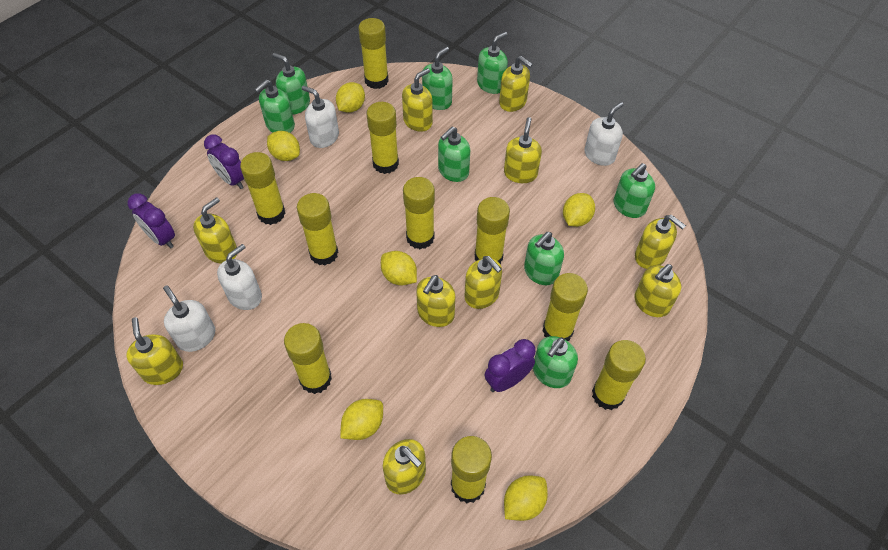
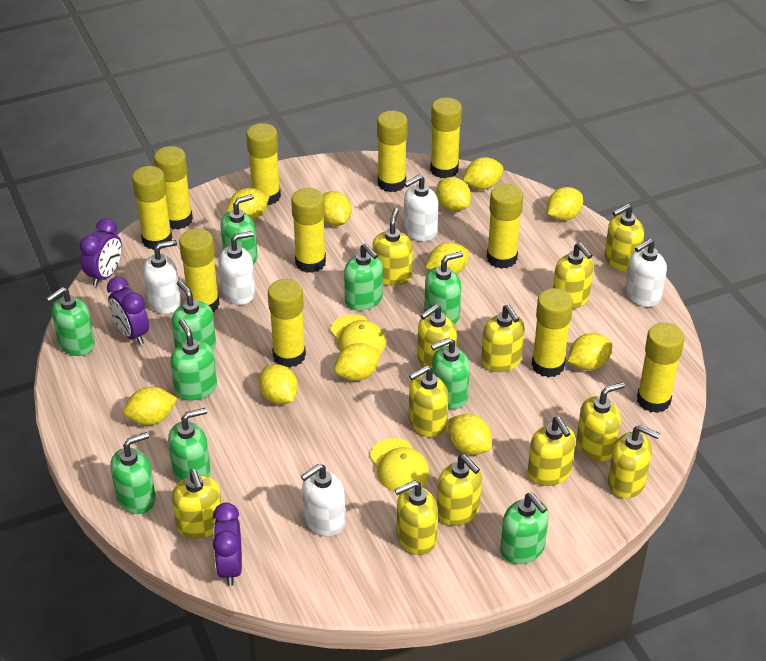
green soap dispenser: 8 -> 10
white soap dispenser: 4 -> 5
yellow cap: 0 -> 2
yellow glue stick: 10 -> 11
yellow lemon: 6 -> 11
yellow soap dispenser: 10 -> 12

